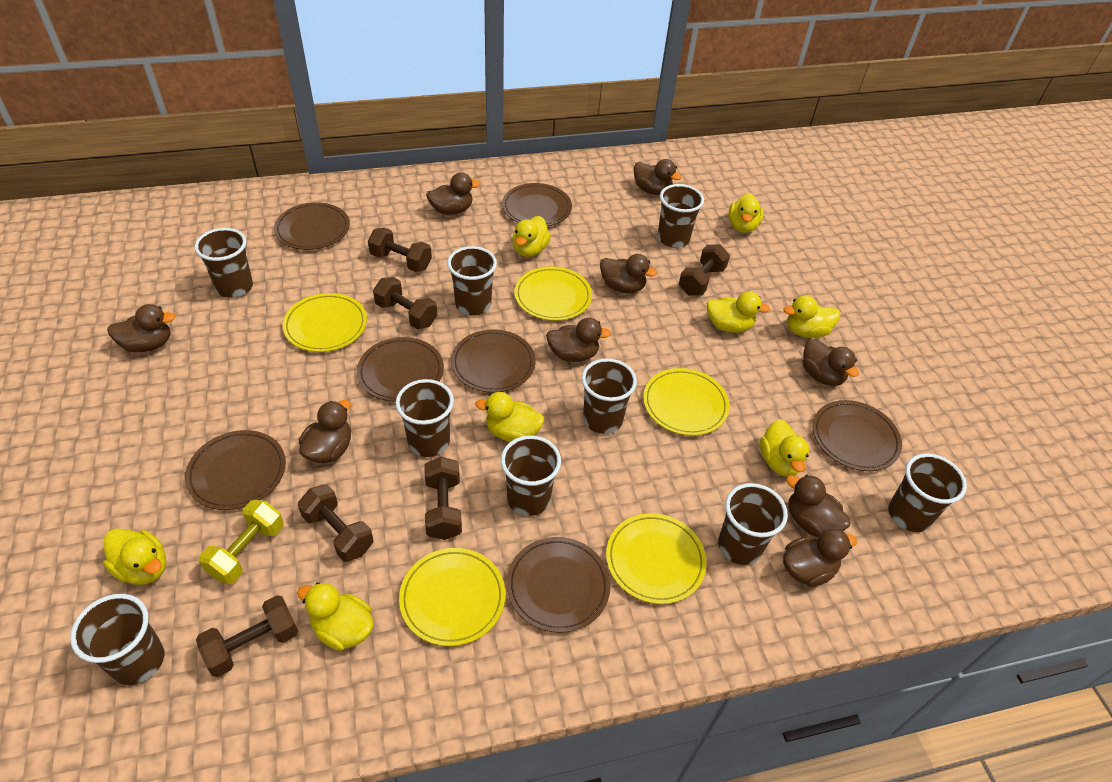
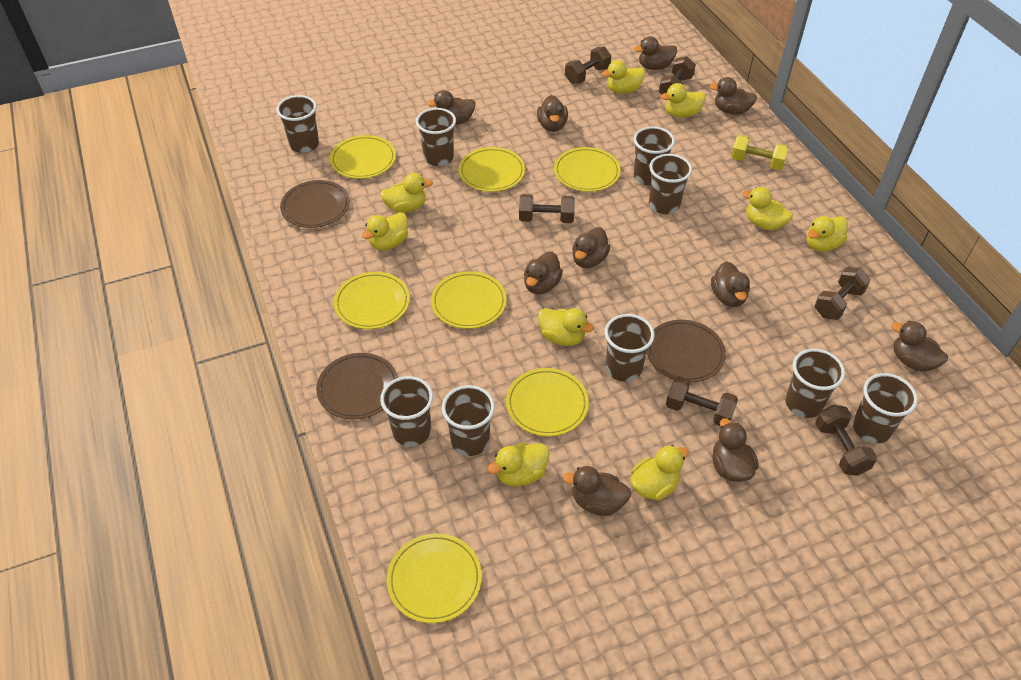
brown duck: 9 -> 10
brown plate: 7 -> 3
yellow duck: 8 -> 9
yellow plate: 5 -> 7

